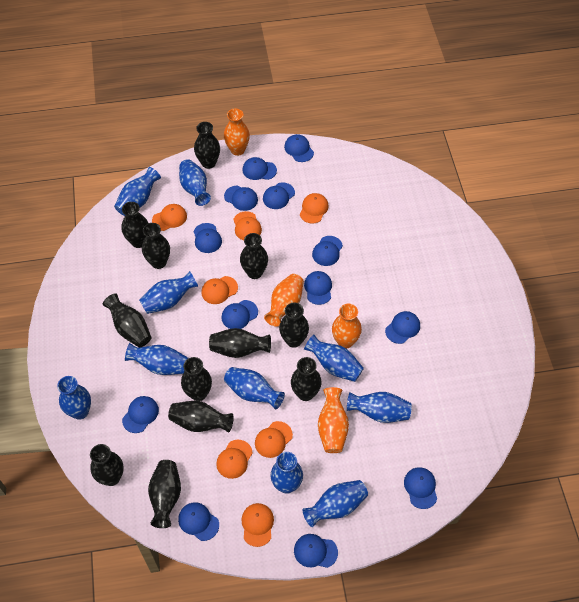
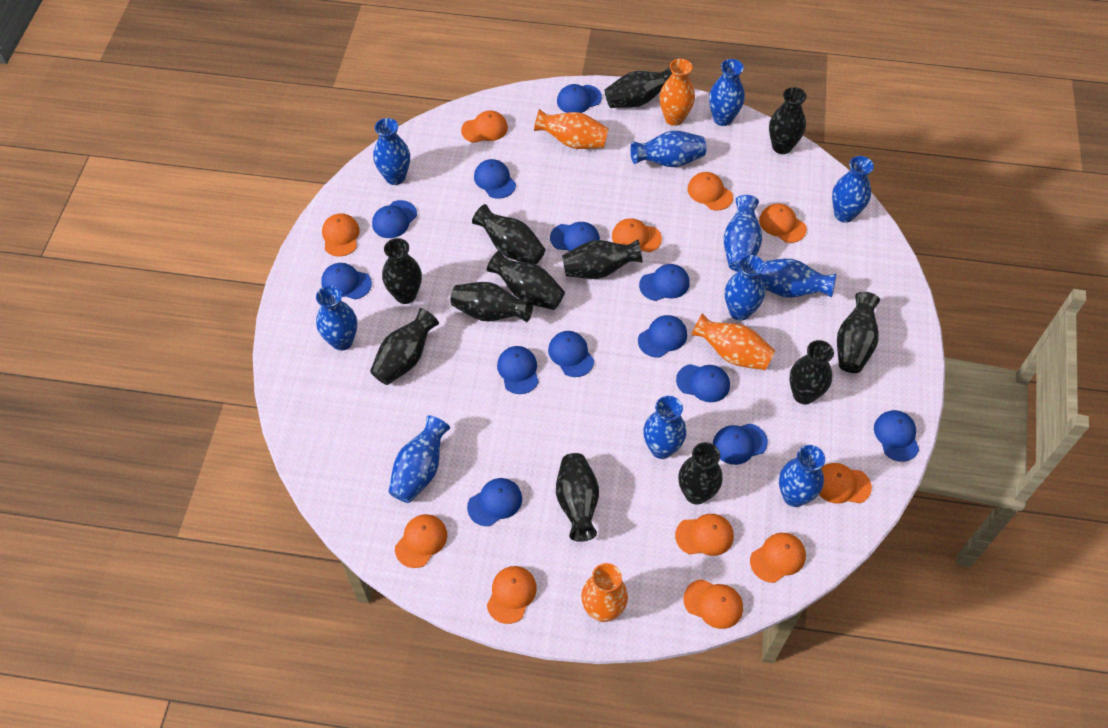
blue vase: 10 -> 11
orange cap: 7 -> 11

